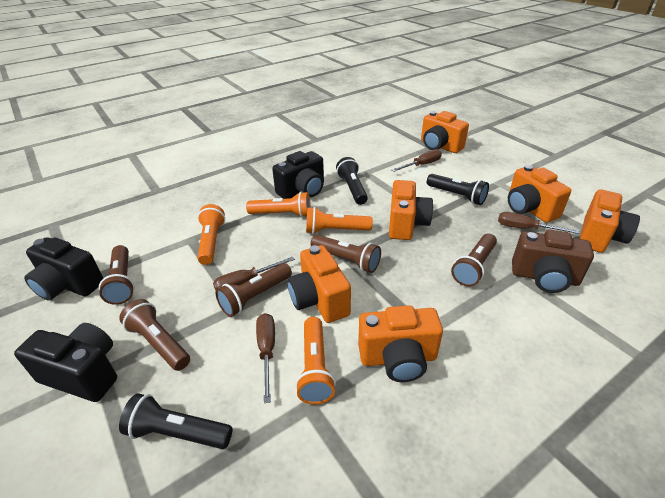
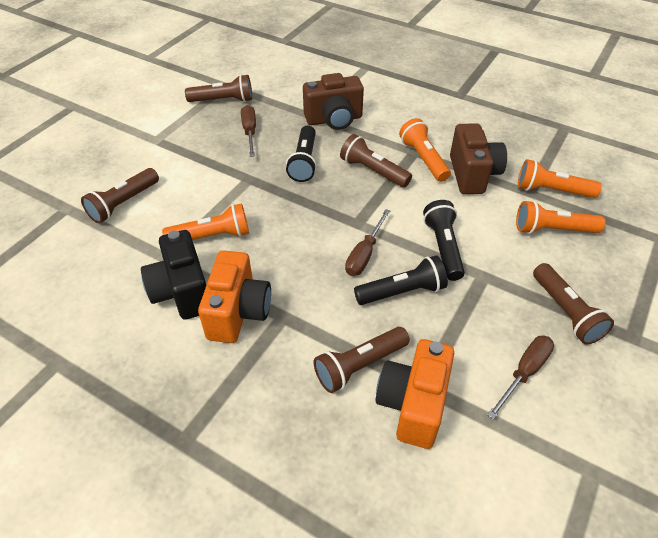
black camera: 3 -> 1
brown camera: 1 -> 2
brown screwdriver: 4 -> 3
orange camera: 6 -> 2

